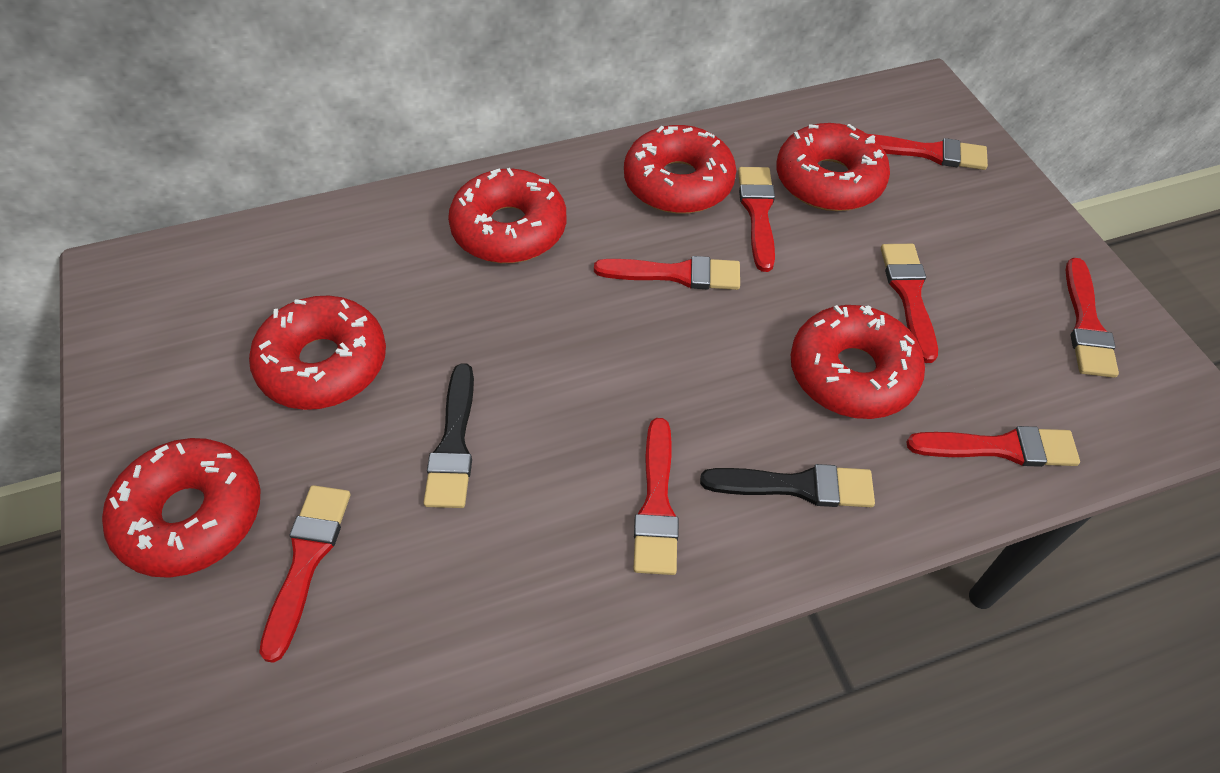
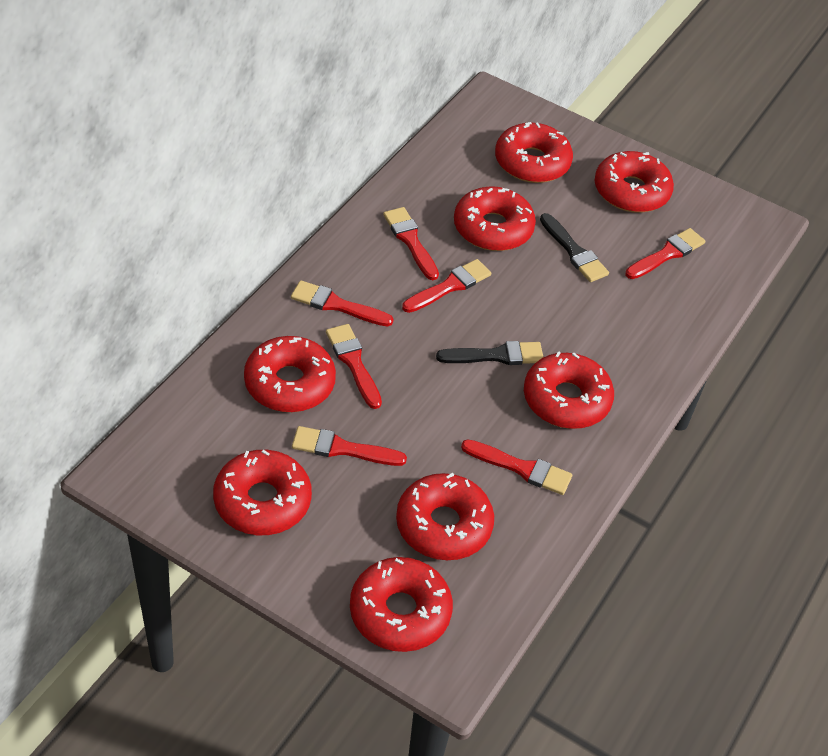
red brush: 8 -> 7
red donut: 6 -> 8

